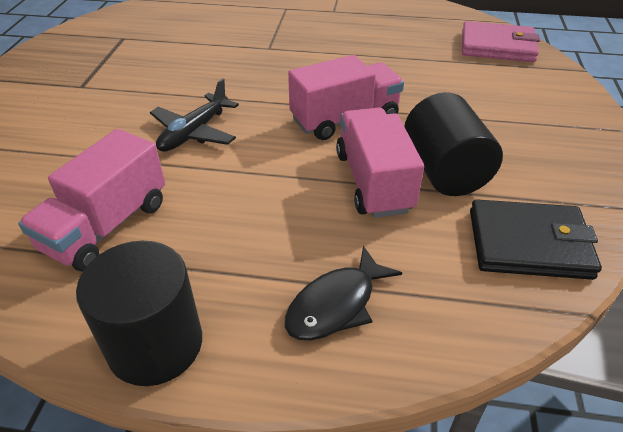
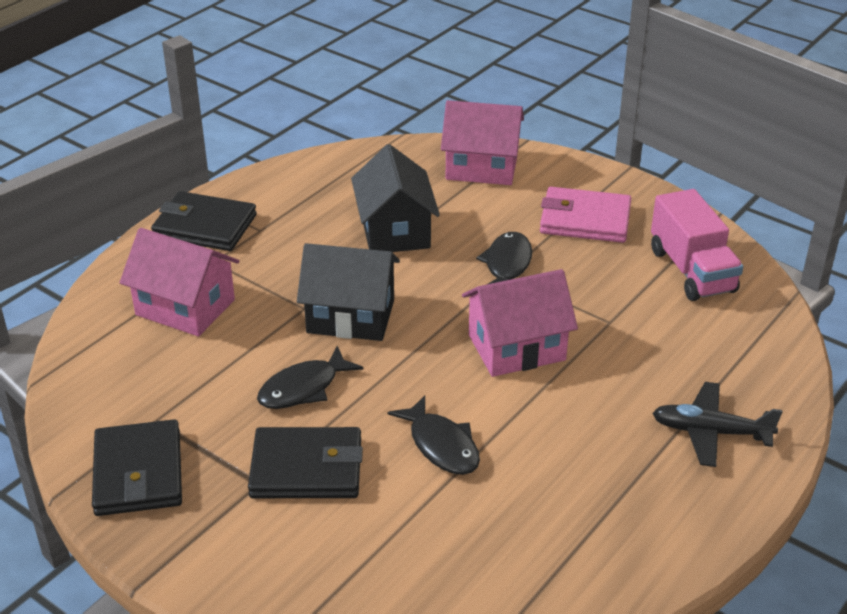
black cylinder: 2 -> 0
black fish: 1 -> 3
black house: 0 -> 2
black wallet: 1 -> 3
pink house: 0 -> 3
pink truck: 3 -> 1

